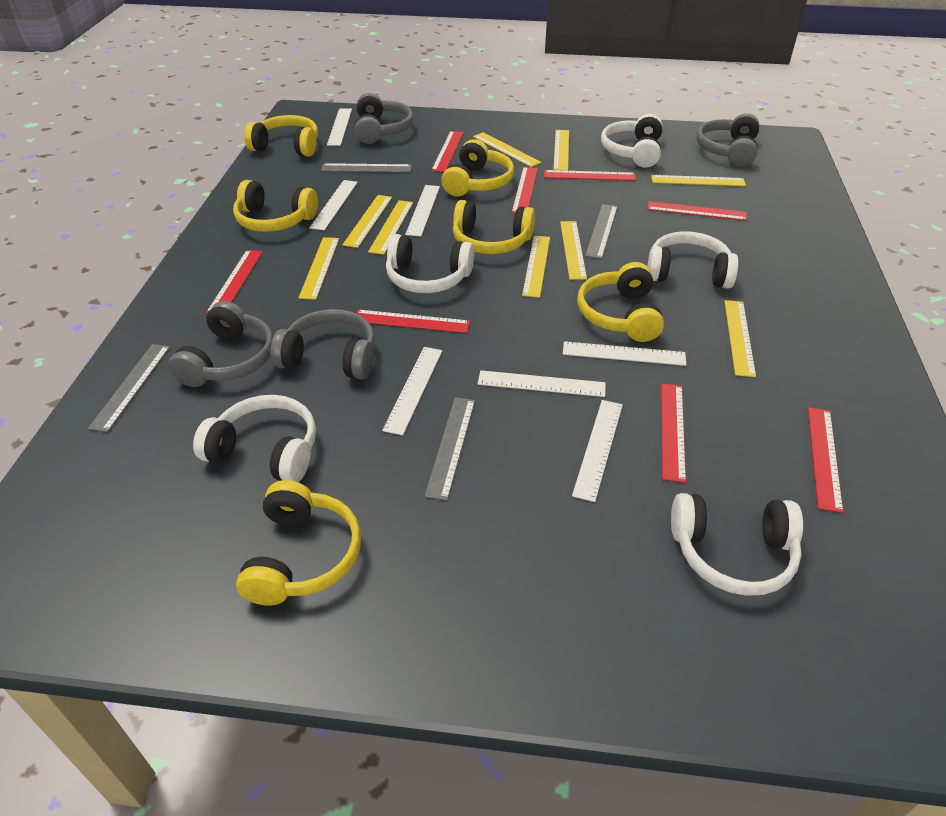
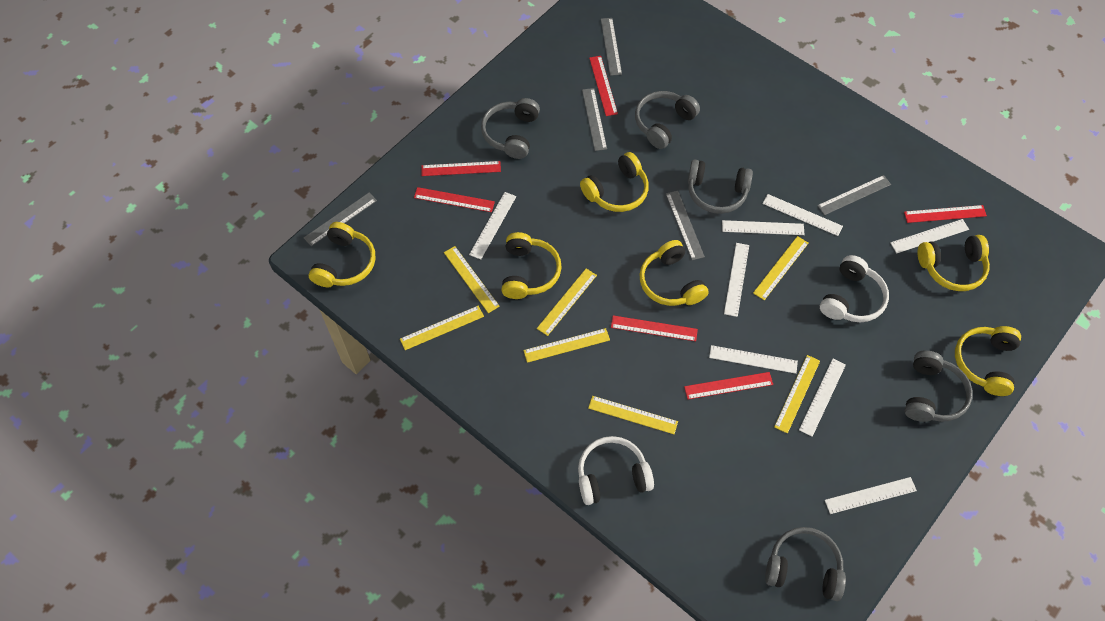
grey headphones: 4 -> 5
grey ruler: 4 -> 5
red ruler: 8 -> 6
white headphones: 5 -> 2
white ruler: 7 -> 8
yellow ruler: 9 -> 7

